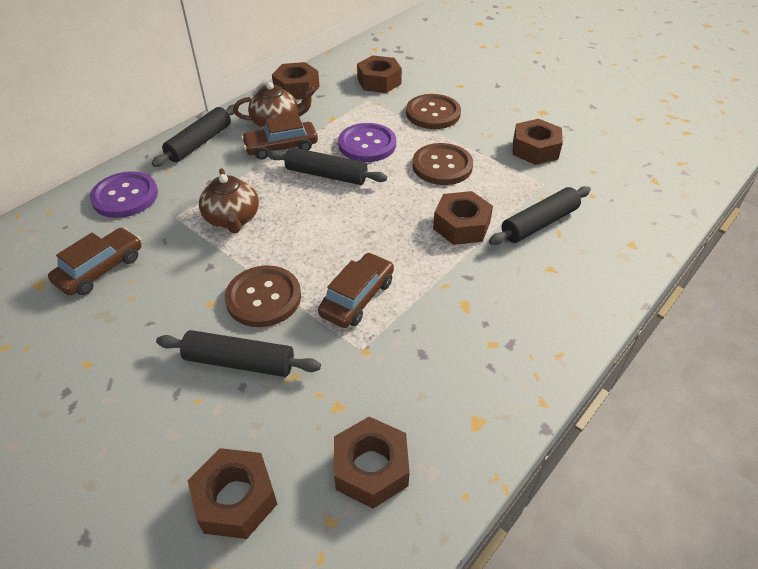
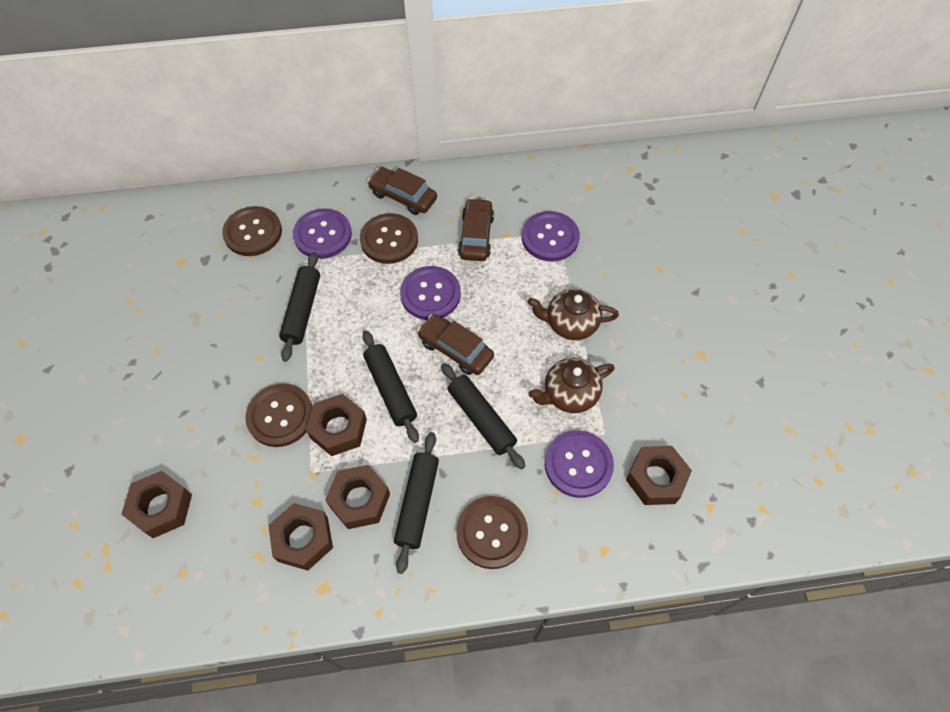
brown button: 3 -> 4
brown nut: 6 -> 5
purple button: 2 -> 4

